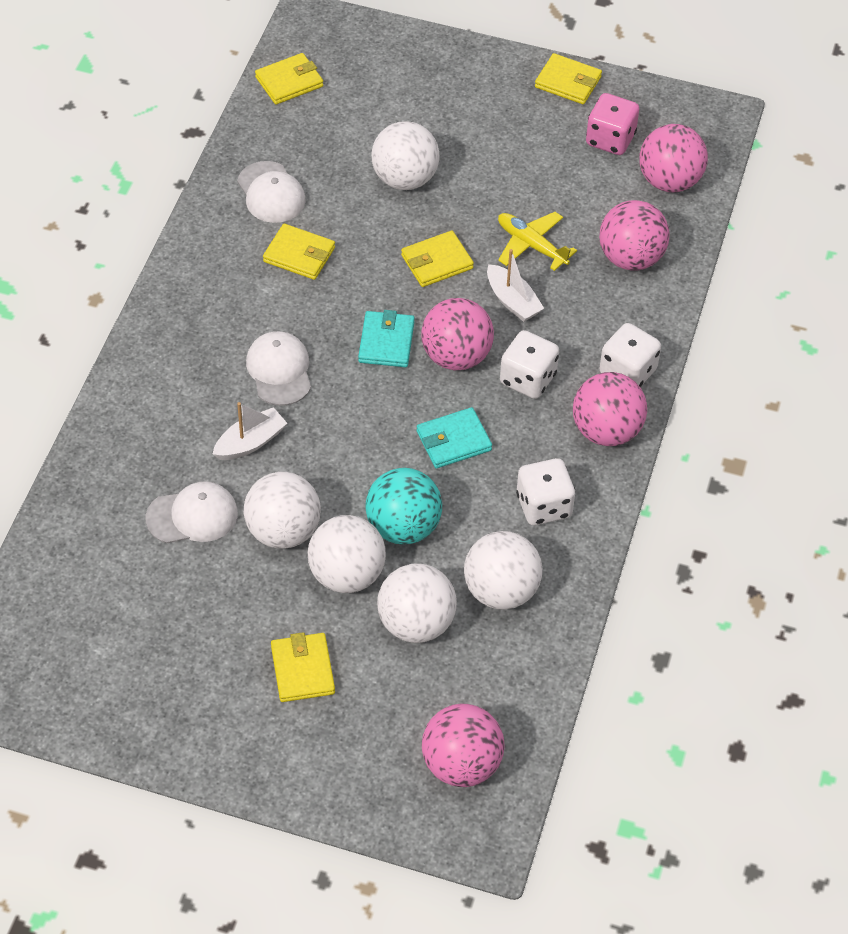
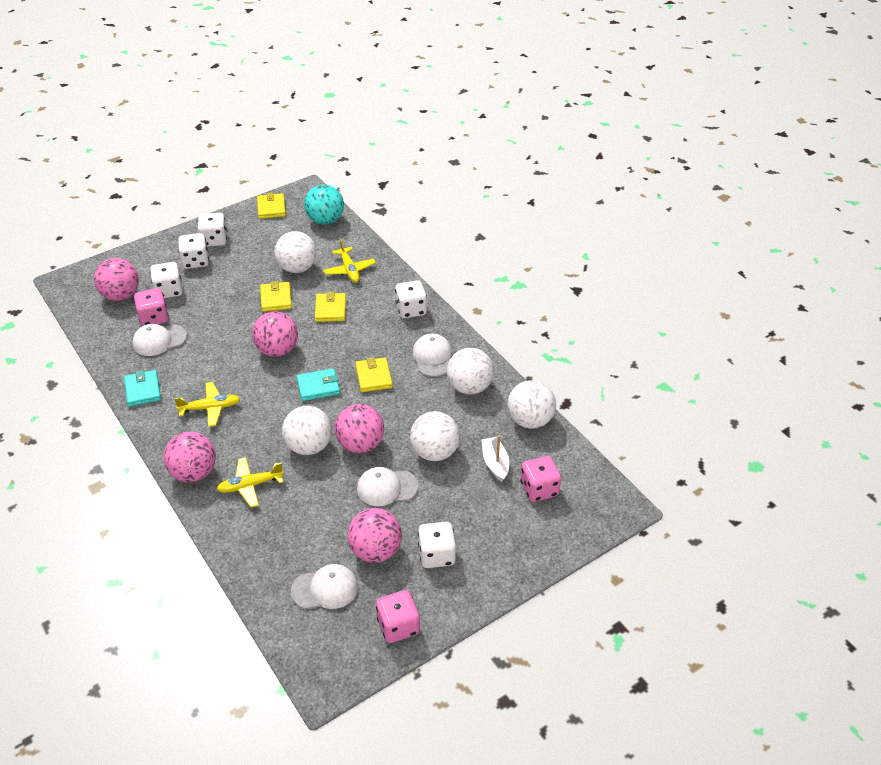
pink dice: 1 -> 3
white boat: 2 -> 1
white cap: 3 -> 4
white dice: 3 -> 5
yellow plane: 1 -> 3
yellow wallet: 5 -> 4

